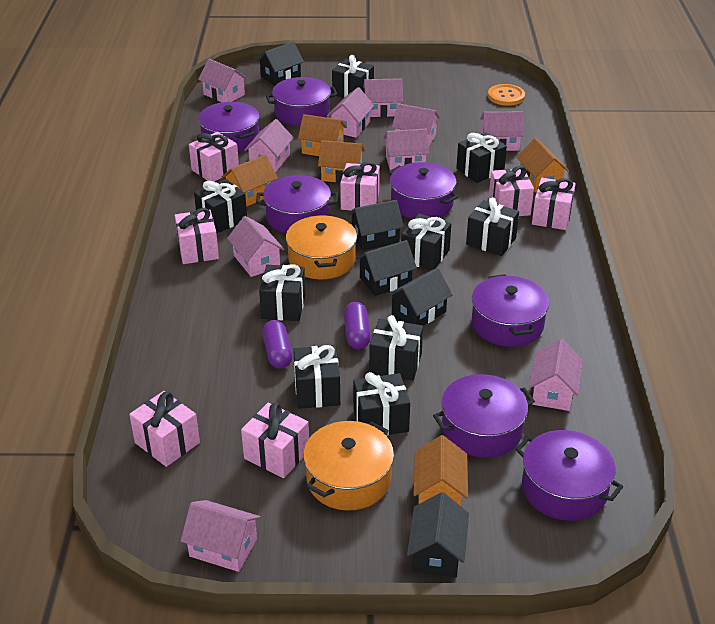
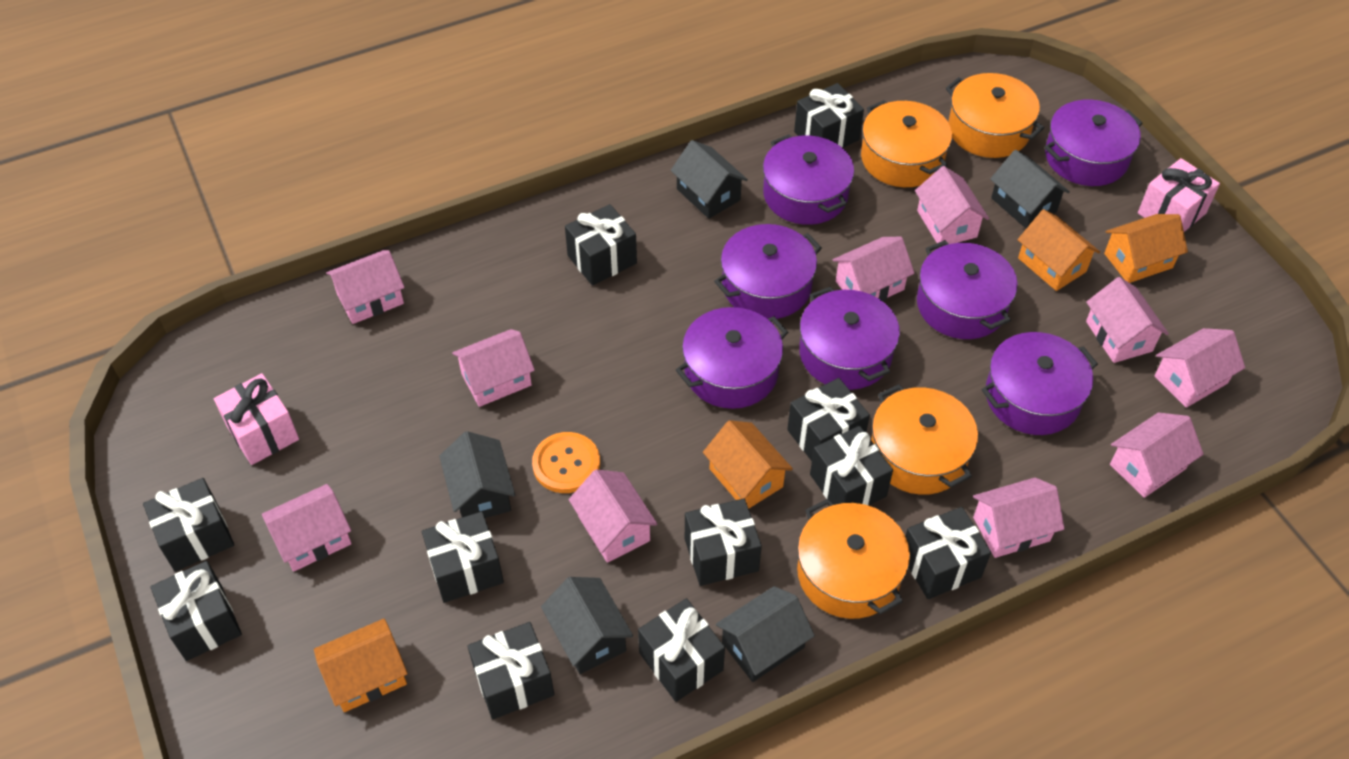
black gift: 9 -> 11
orange house: 5 -> 4
orange pot: 2 -> 4
pink gift: 7 -> 2
purple capsule: 2 -> 0

